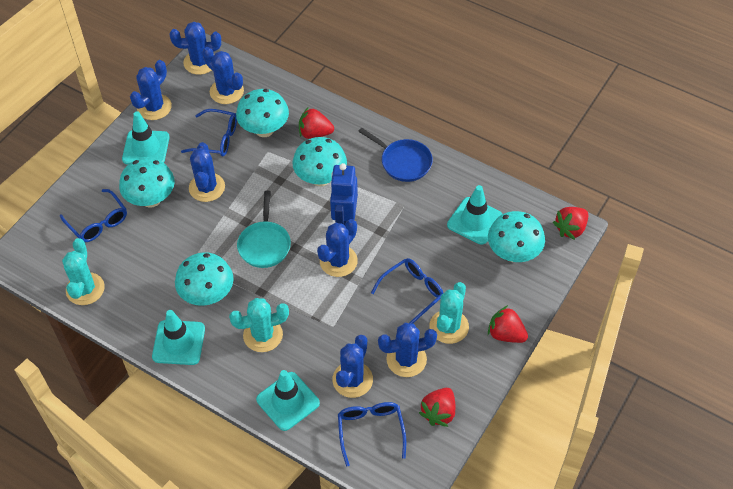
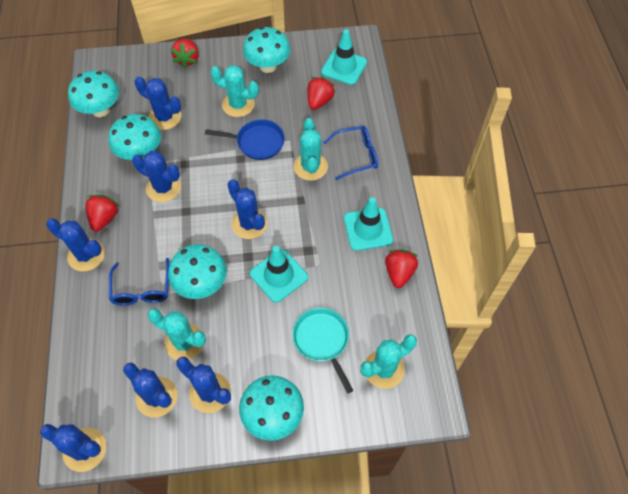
blue glasses: 4 -> 2
blue robot: 1 -> 0
turquoise cactus: 3 -> 4
turquoise traffic cone: 4 -> 3

